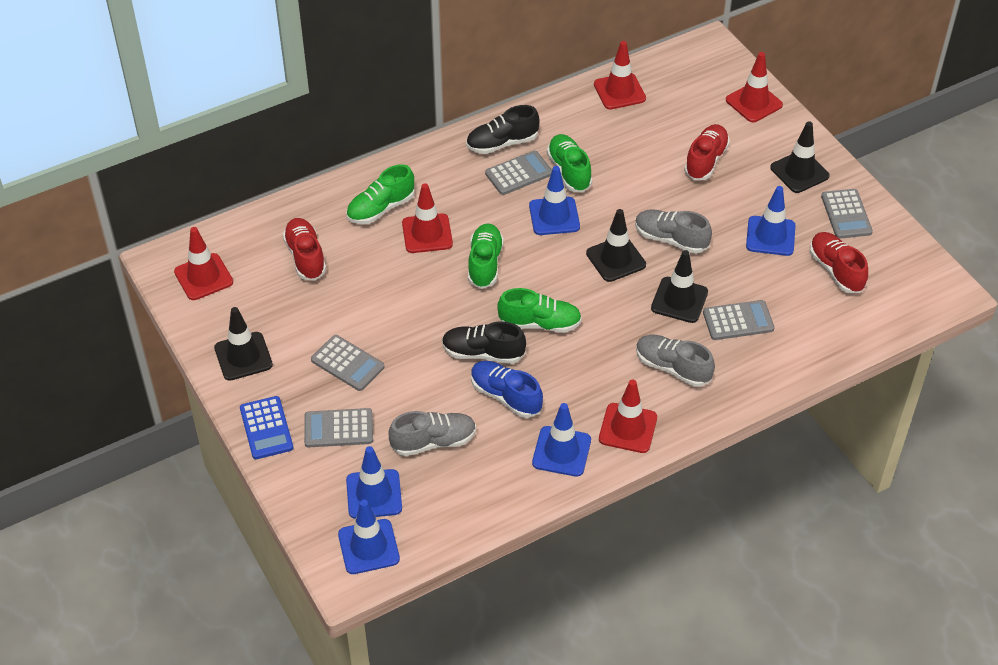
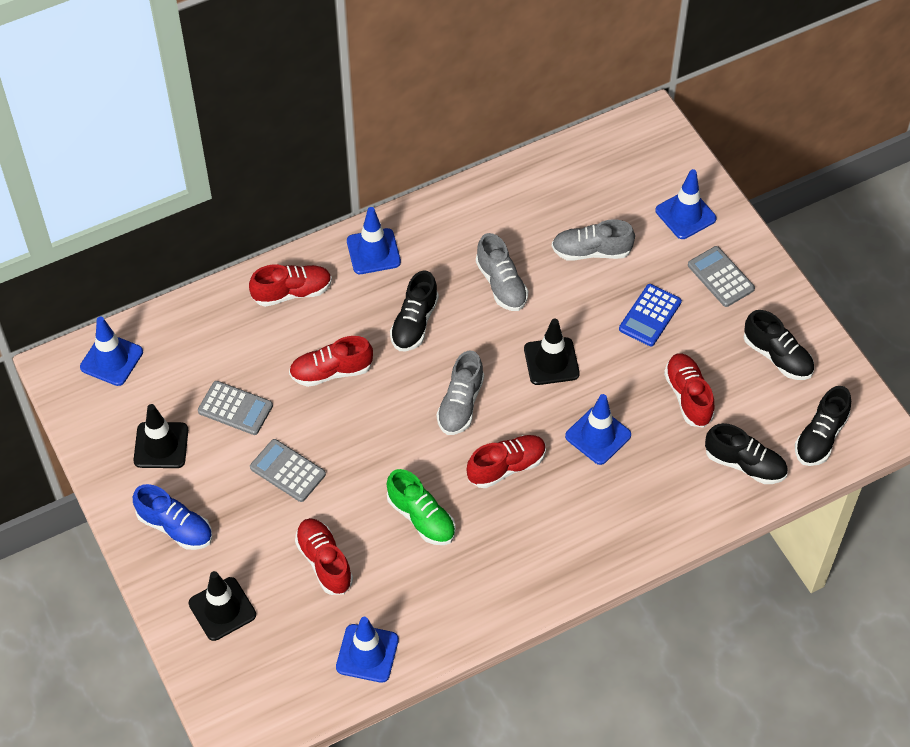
black shoe: 2 -> 4
black traffic cone: 4 -> 3
green shoe: 4 -> 1
grey calculator: 5 -> 3
red shoe: 3 -> 5
red traffic cone: 5 -> 0

